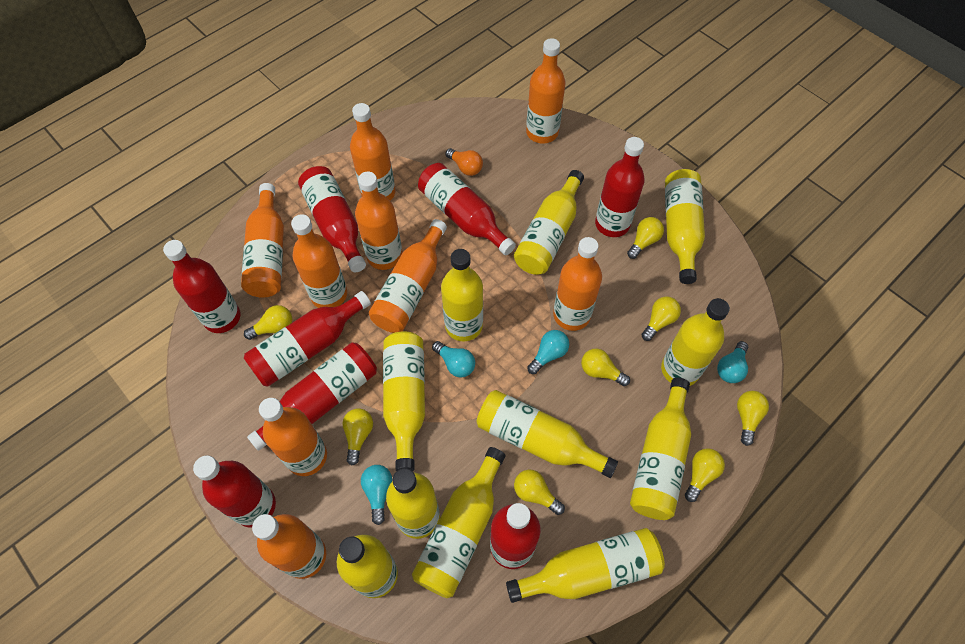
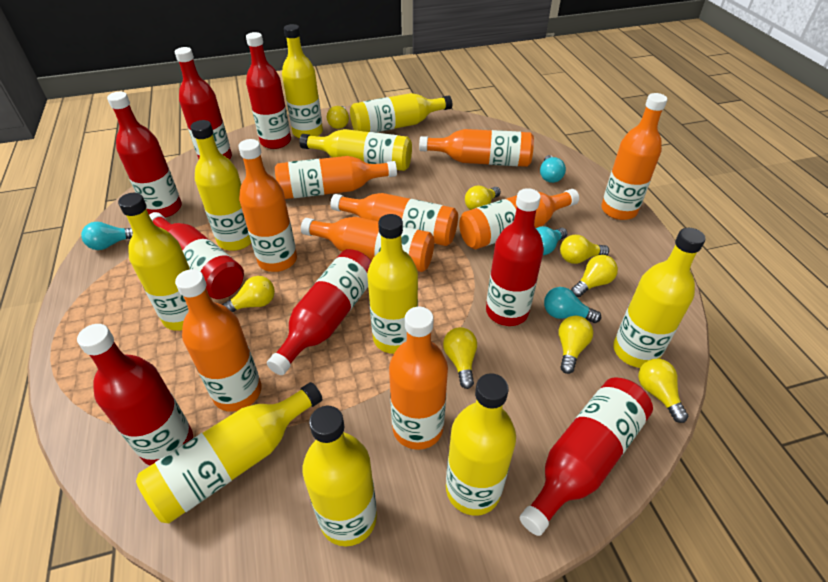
orange light bulb: 1 -> 0
yellow bottle: 11 -> 10

